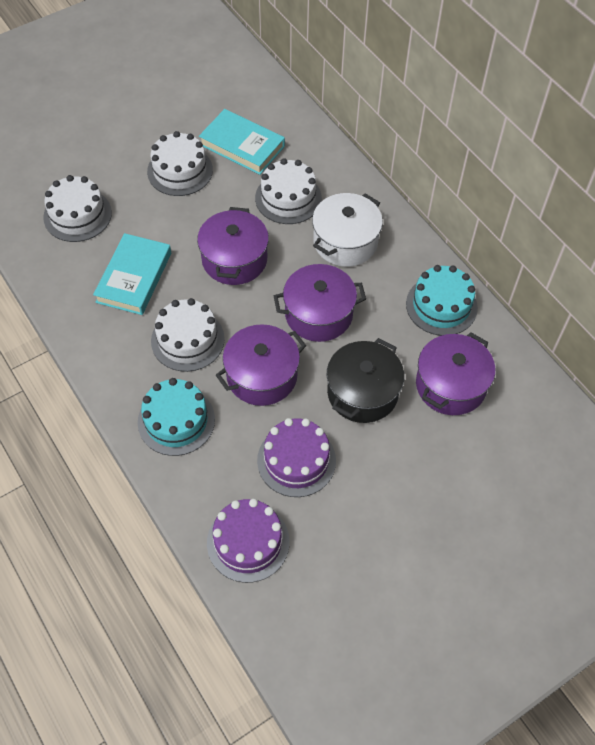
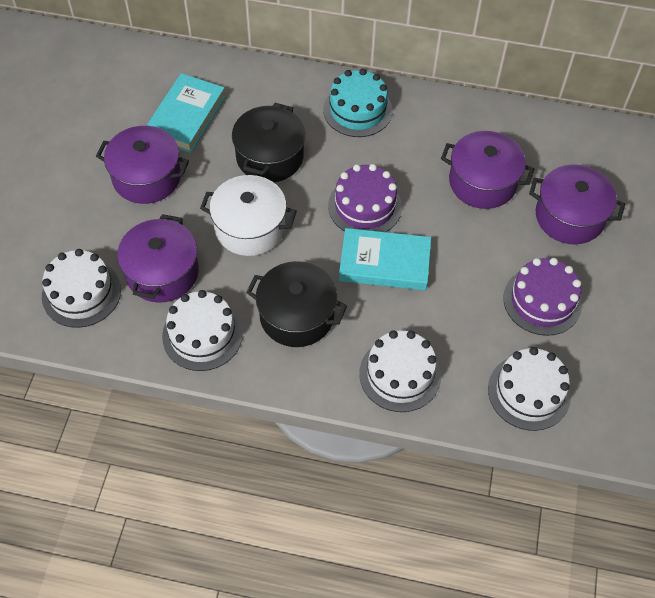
black pot: 1 -> 2
turquoise cake: 2 -> 1

